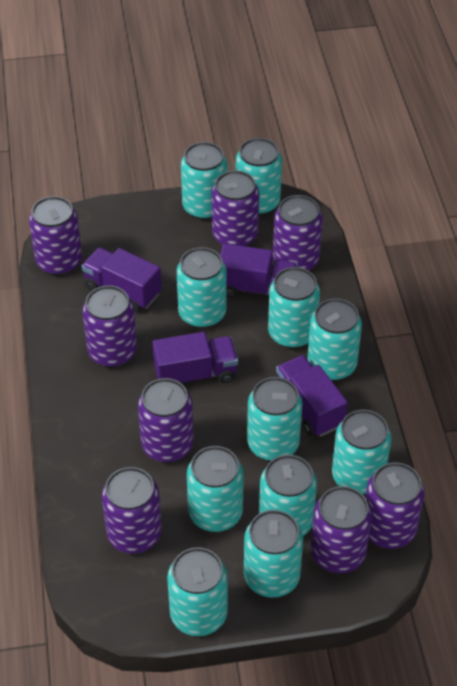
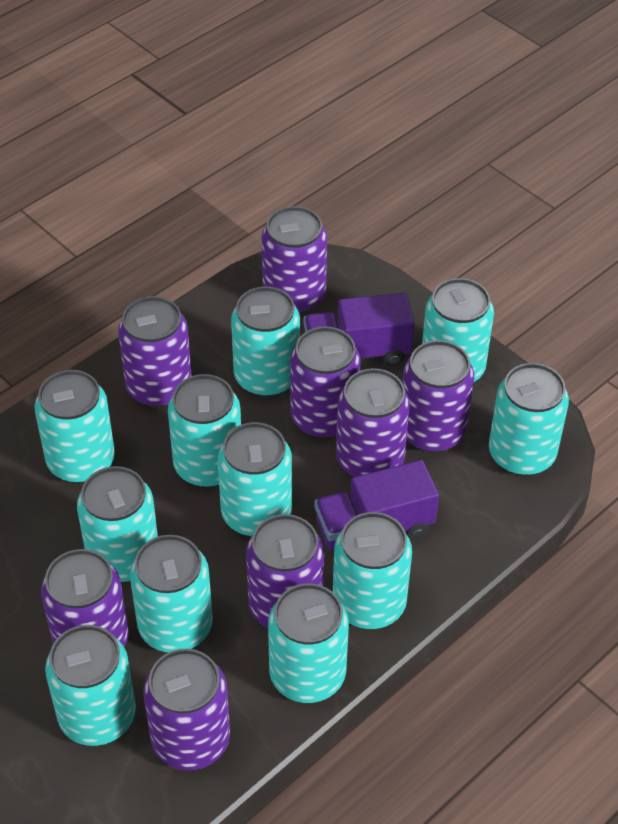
purple truck: 4 -> 2

